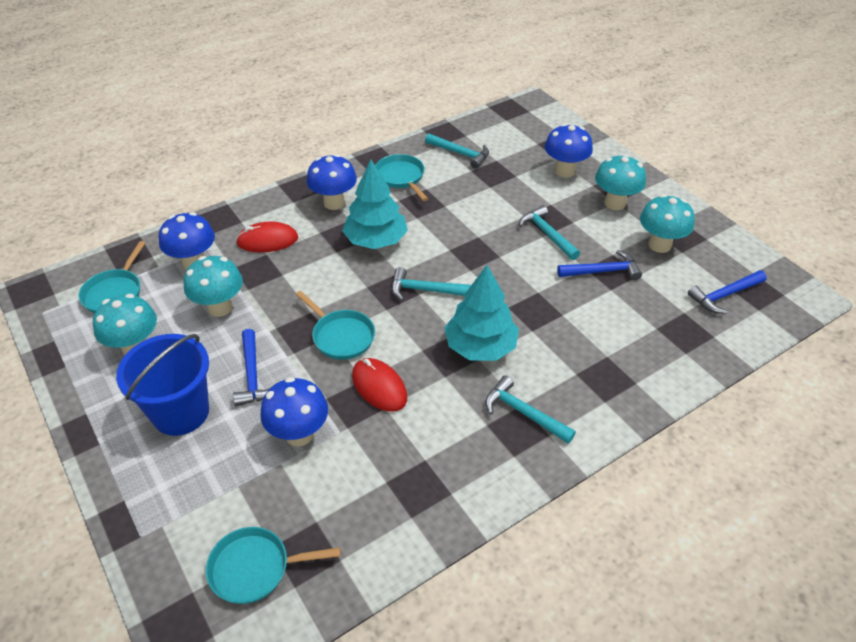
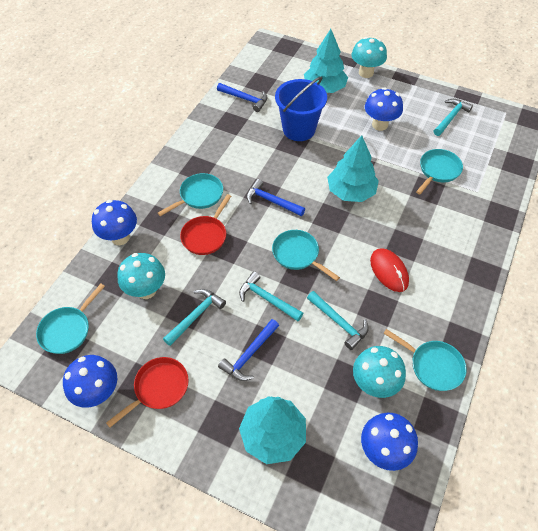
red mouse: 2 -> 1
red pan: 0 -> 2
turquoise mushroom: 4 -> 3
turquoise pan: 4 -> 5
turquoise tree: 2 -> 3

